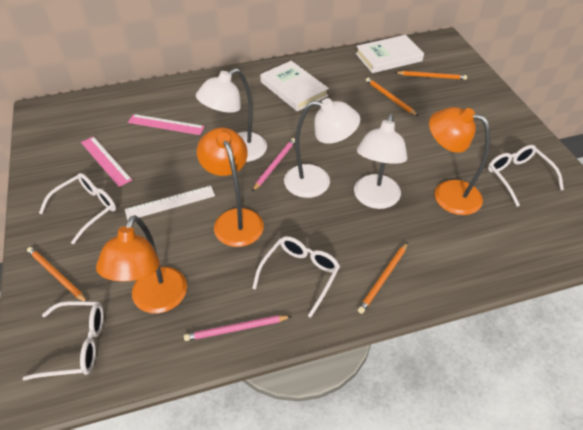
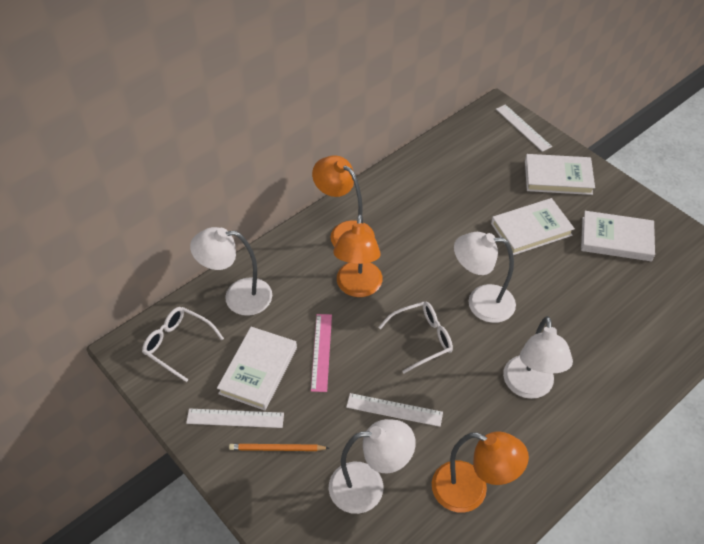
orange pencil: 4 -> 1
pink pencil: 2 -> 0
pink ruler: 2 -> 1
white book: 2 -> 4
white glasses: 4 -> 2
white lamp: 3 -> 4
white ruler: 1 -> 3

